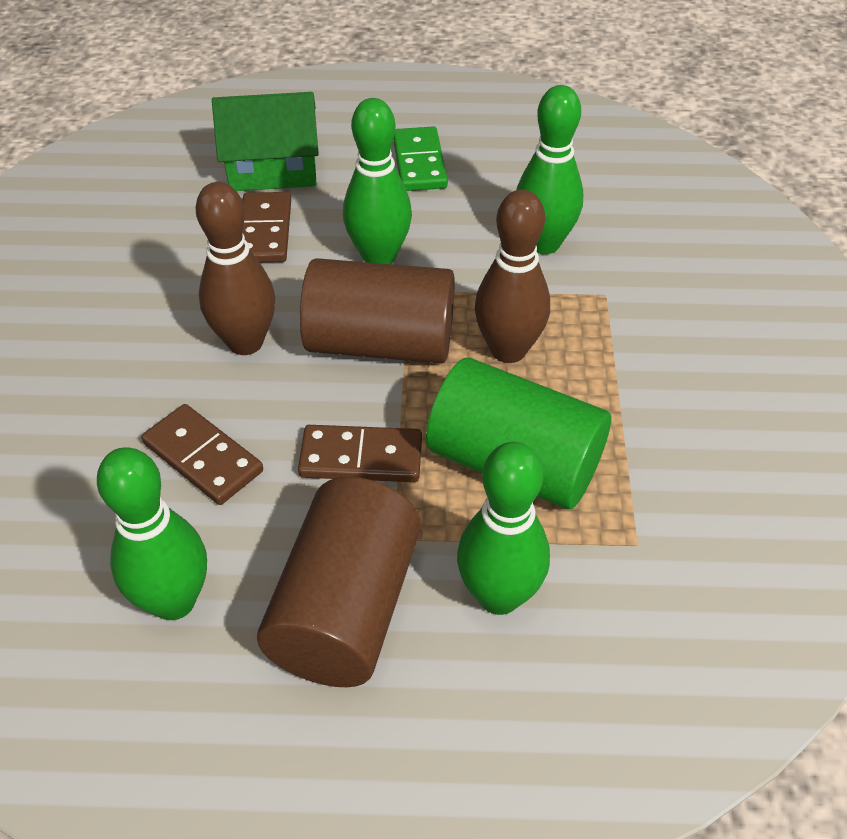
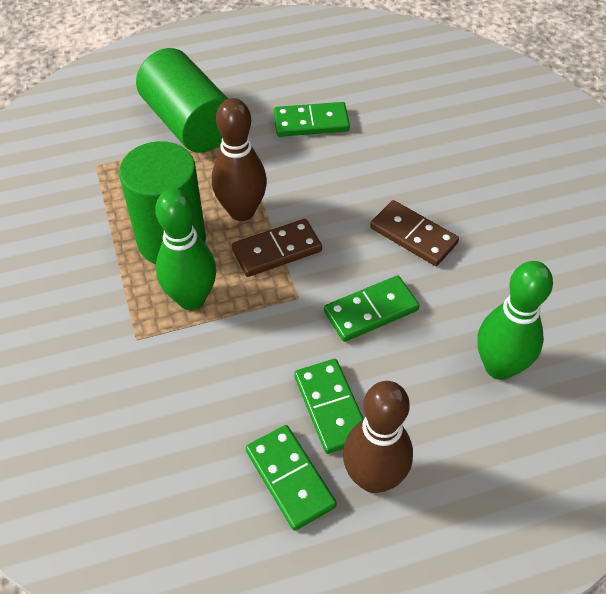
brown cylinder: 2 -> 0
brown domino: 3 -> 2
green bowling pin: 4 -> 2
green cylinder: 1 -> 2
green domino: 1 -> 4
green house: 1 -> 0

